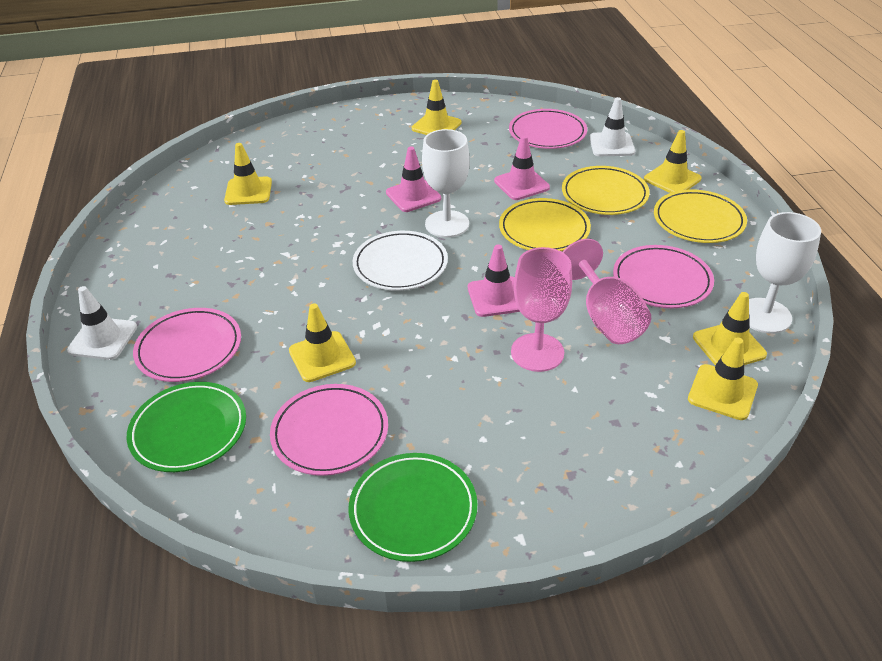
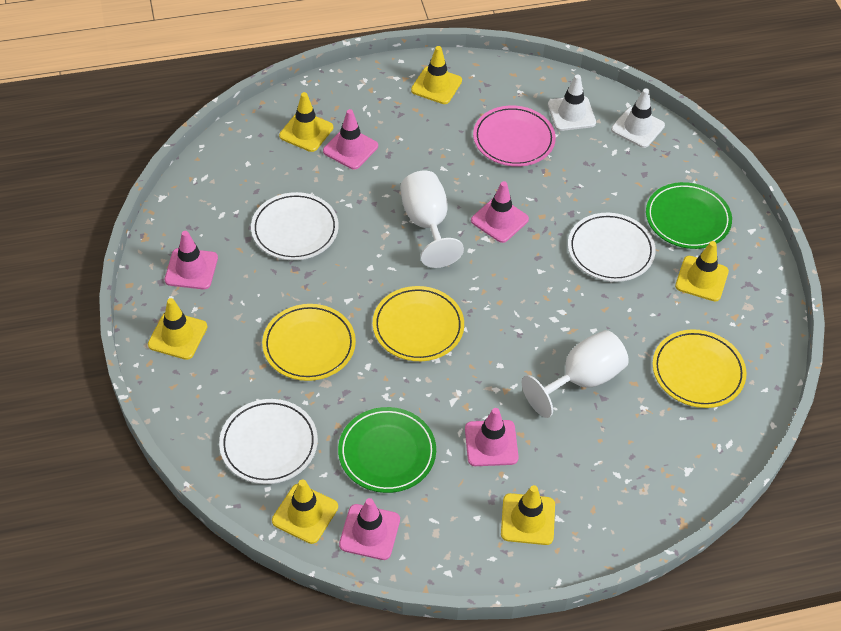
pink goblet: 2 -> 0
pink plate: 4 -> 1
pink traffic cone: 3 -> 5
white plate: 1 -> 3

